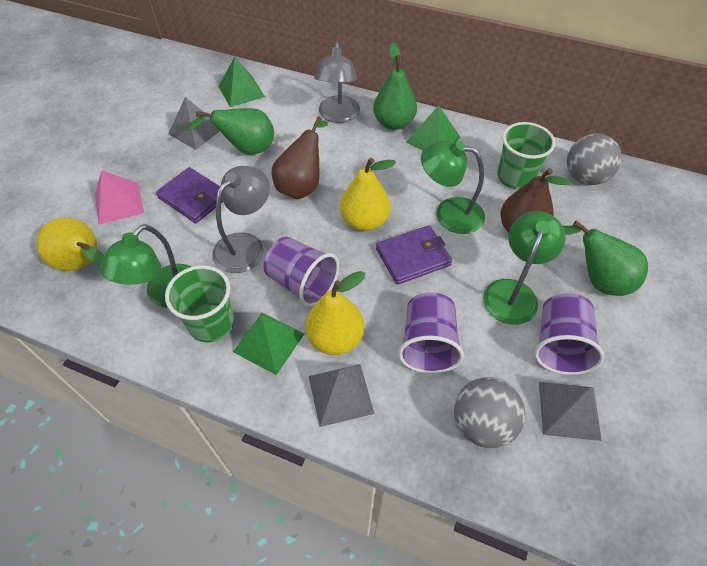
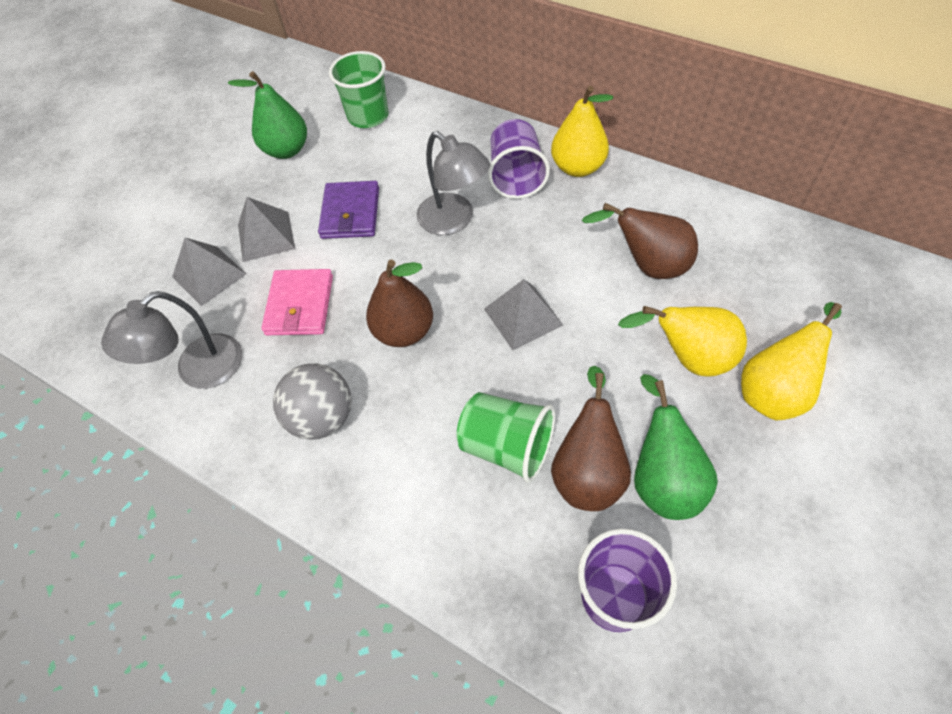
brown pear: 2 -> 3
green lamp: 3 -> 0
green pear: 3 -> 2
green pyramid: 3 -> 0
grey ball: 2 -> 1
pink pyramid: 1 -> 0
pink wallet: 0 -> 1
purple cup: 3 -> 2
purple wallet: 2 -> 1

